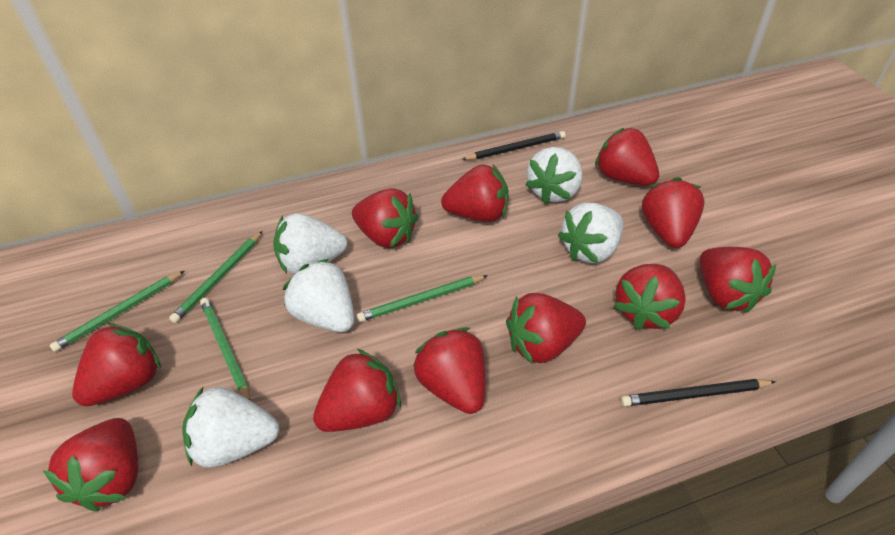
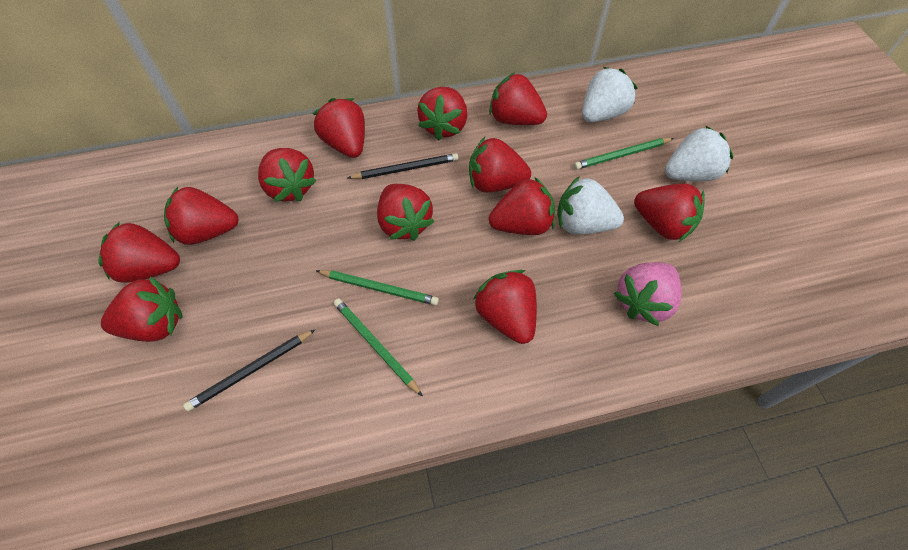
green pencil: 4 -> 3
pink strawberry: 0 -> 1
red strawberry: 11 -> 12
white strawberry: 5 -> 3

